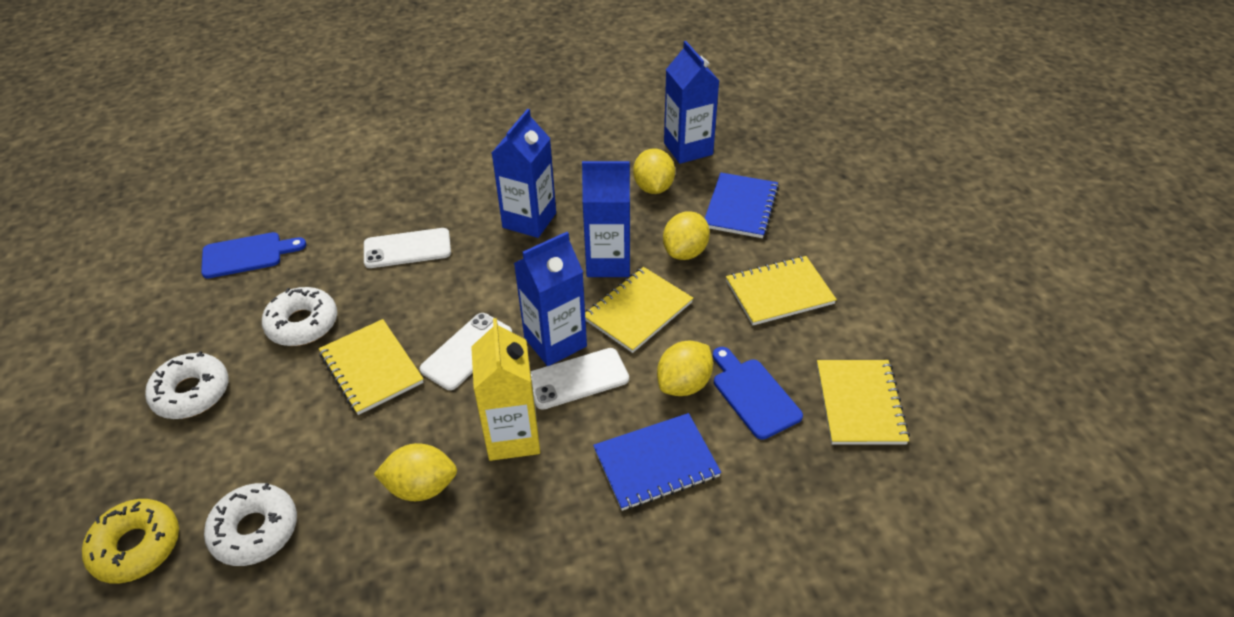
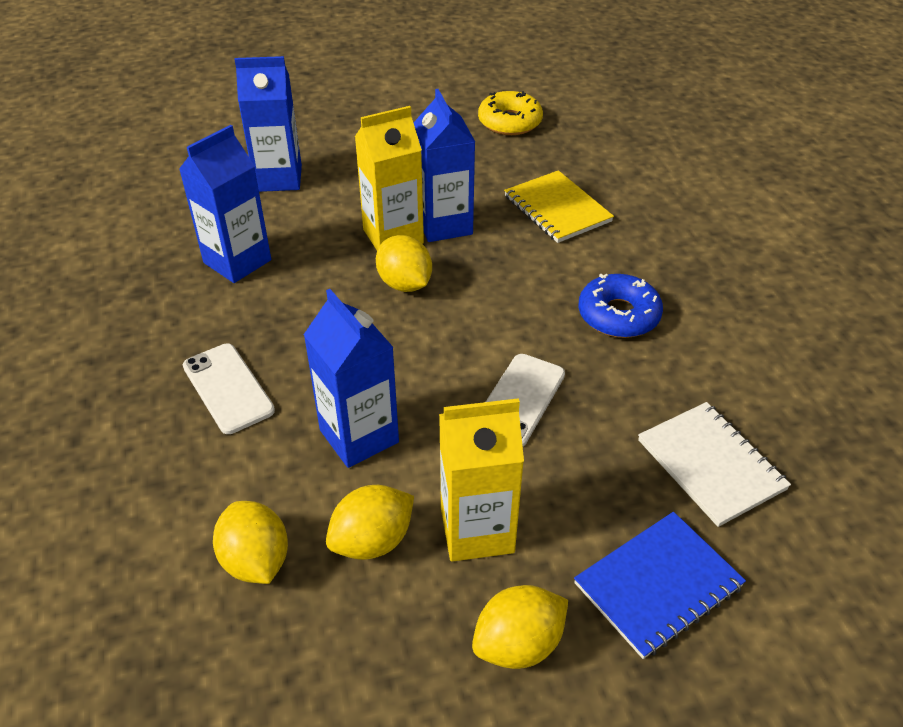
blue cutting board: 2 -> 0
blue donut: 0 -> 1
blue notebook: 2 -> 1
white donut: 3 -> 0
white notebook: 0 -> 1
white phone: 3 -> 2
yellow carton: 1 -> 2
yellow notebook: 4 -> 1

